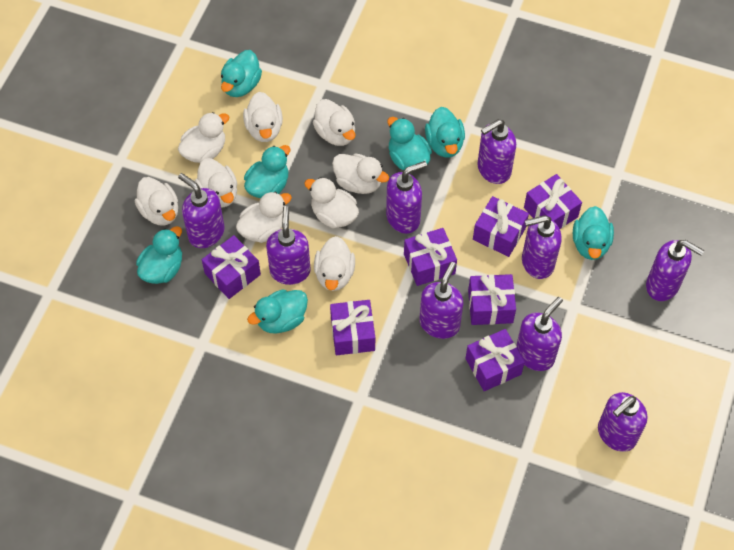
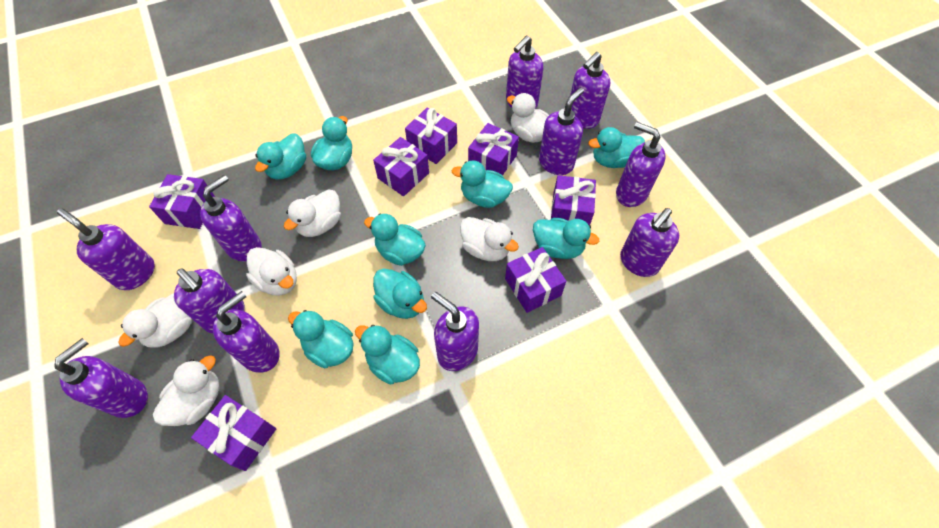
purple soap dispenser: 9 -> 11
turquoise duck: 7 -> 9
white duck: 9 -> 6

